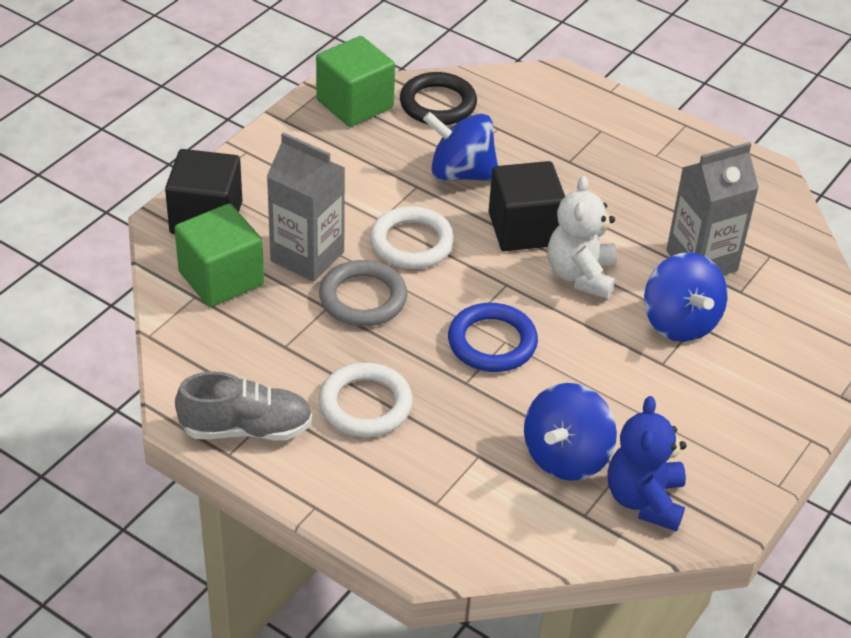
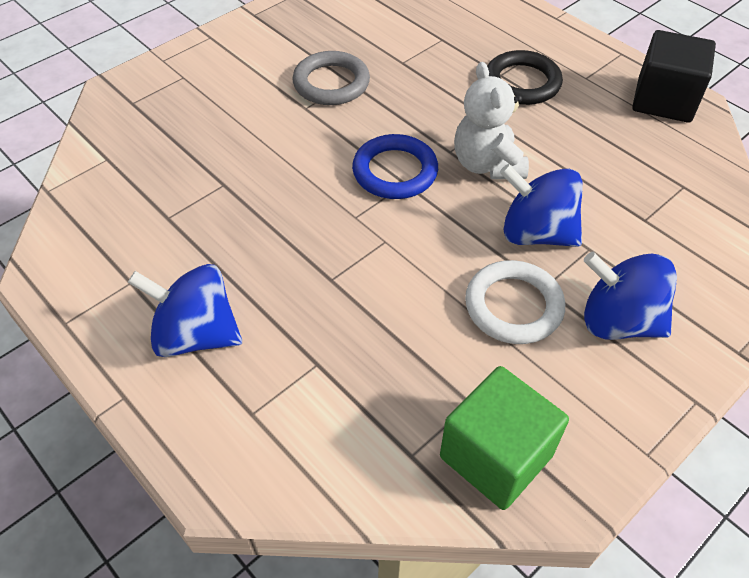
black cube: 2 -> 1
blue teddy bear: 1 -> 0
green cube: 2 -> 1
grey carton: 2 -> 0
grey shoe: 1 -> 0
white ring: 2 -> 1

